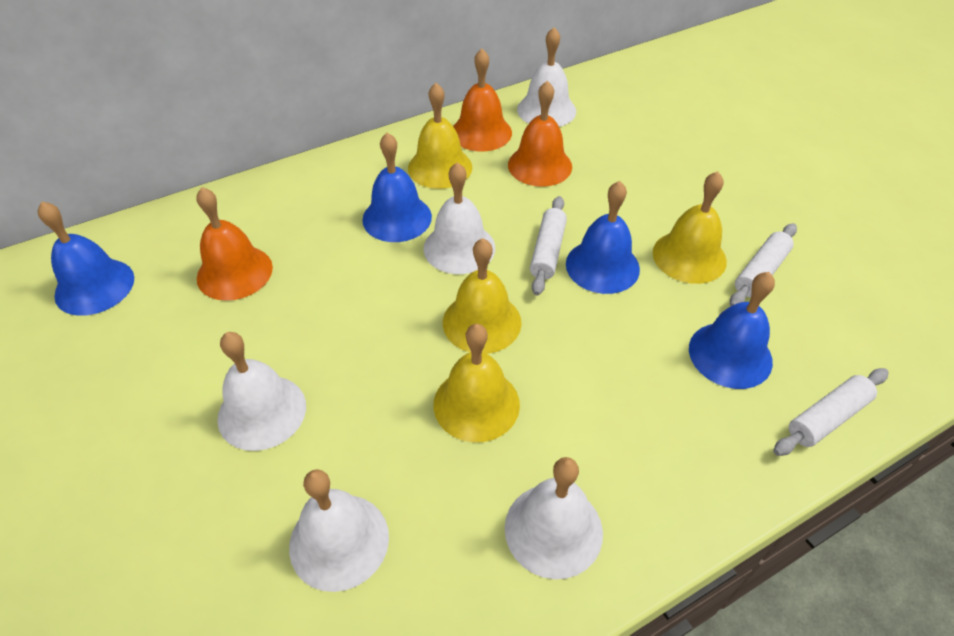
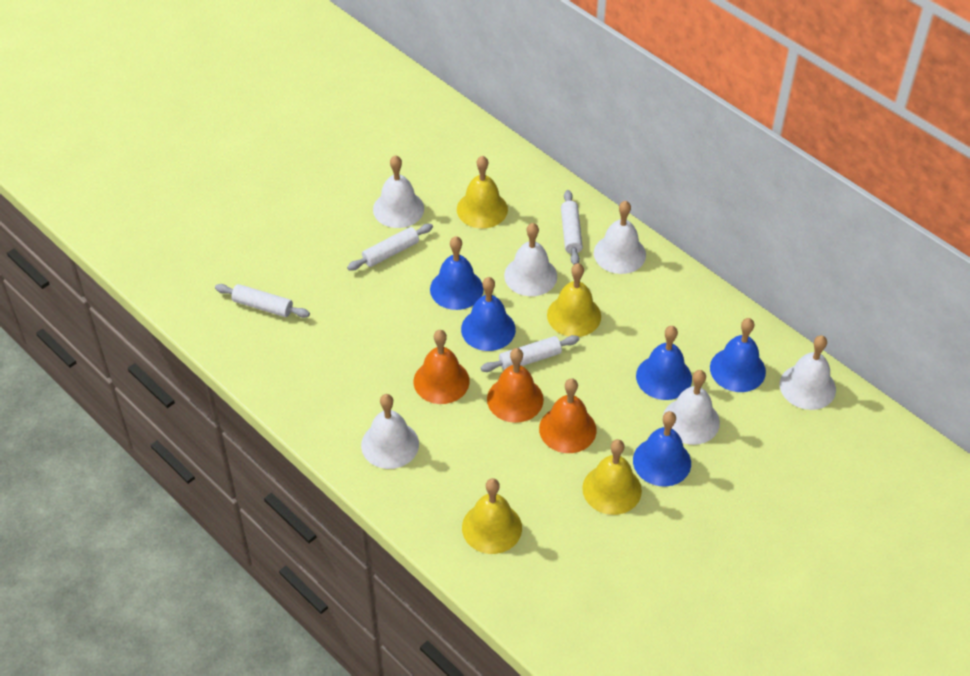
blue bell: 4 -> 5
white bell: 5 -> 6
white rolling pin: 3 -> 4

